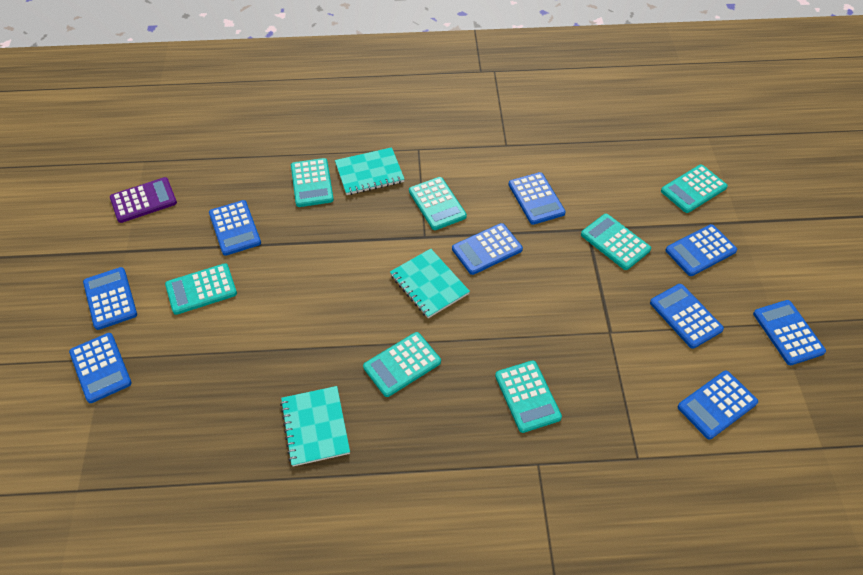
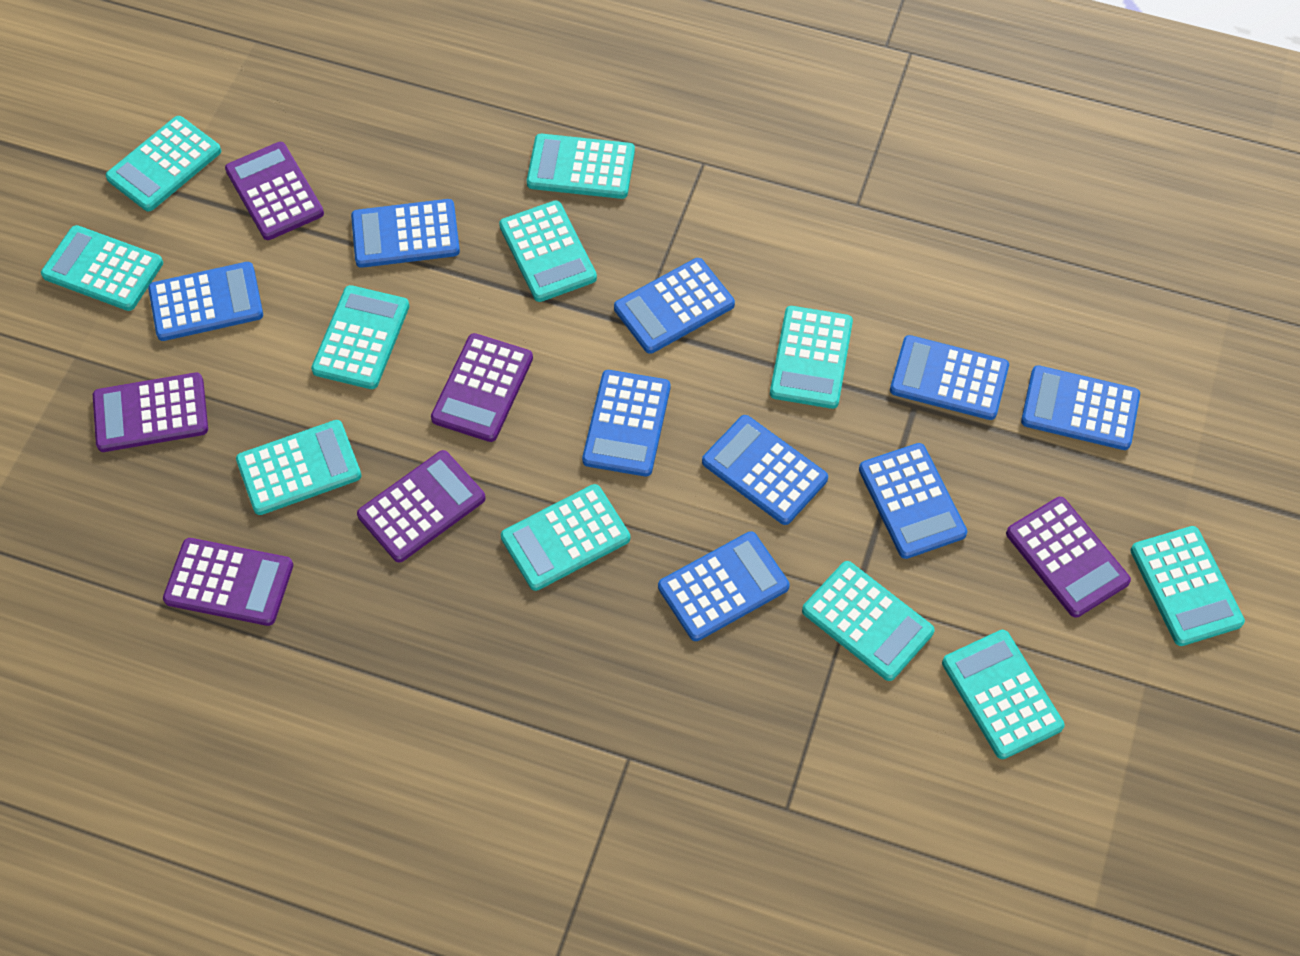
purple calculator: 1 -> 6
turquoise calculator: 7 -> 11
turquoise notebook: 3 -> 0

